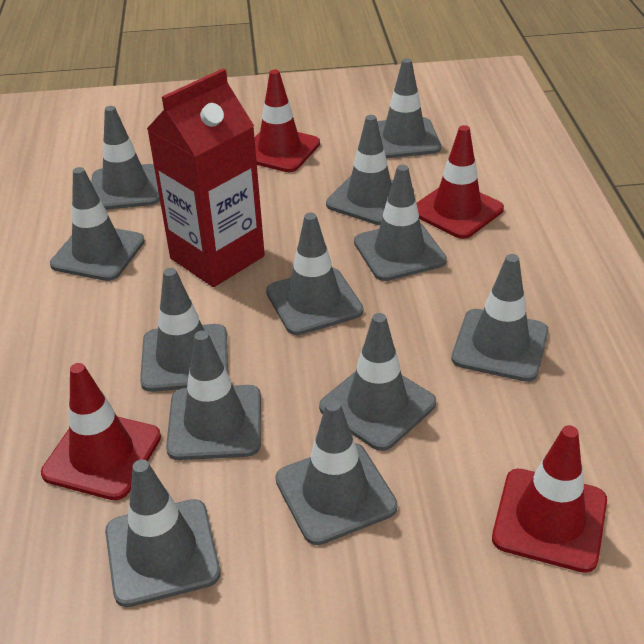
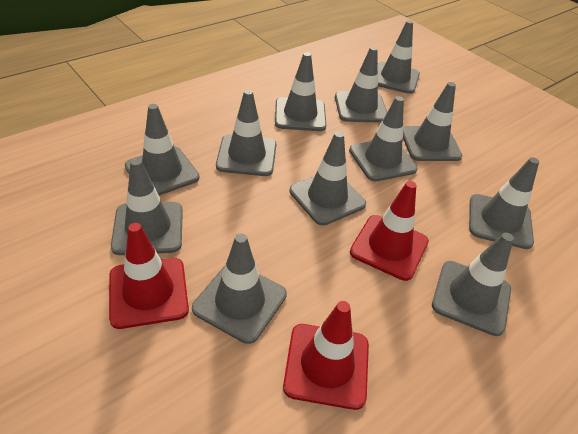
red carton: 1 -> 0
red traffic cone: 4 -> 3

